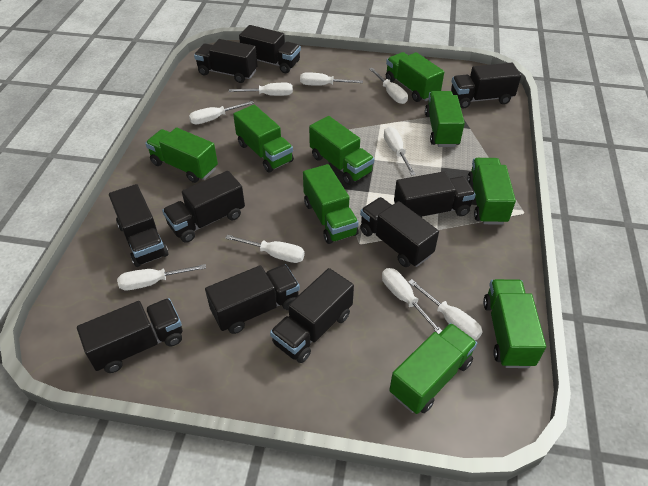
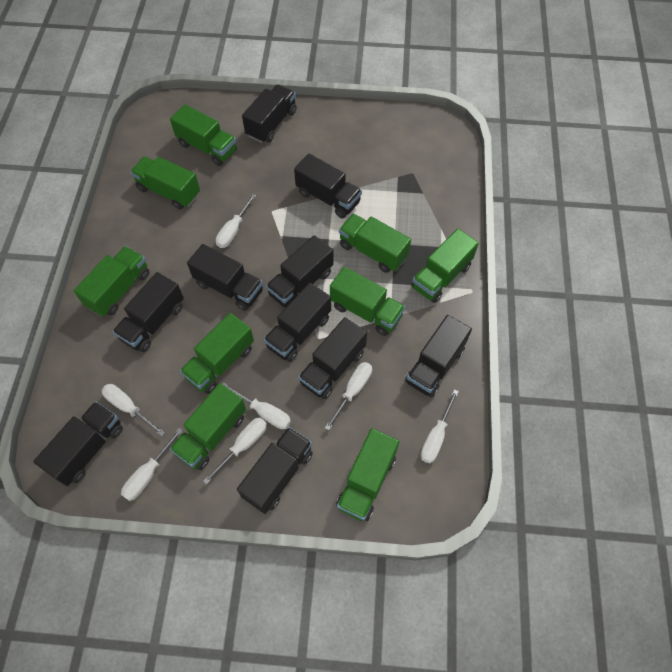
white screwdriver: 9 -> 7

